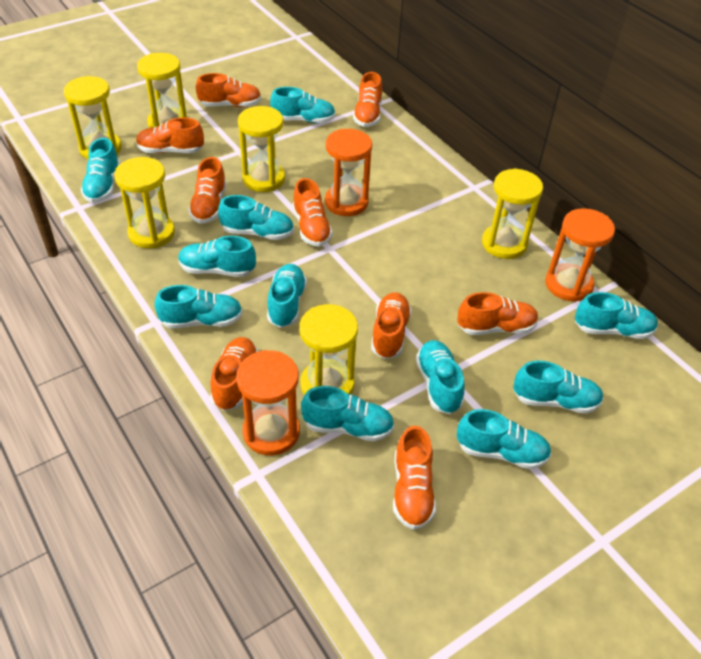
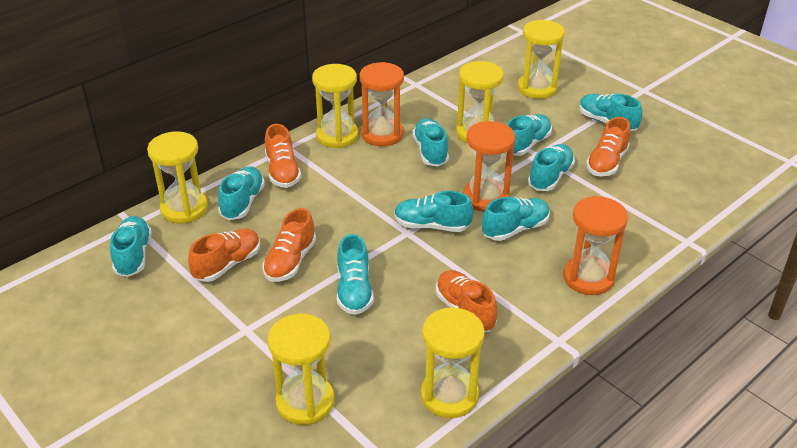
orange shoe: 9 -> 5
turquoise shoe: 11 -> 9

